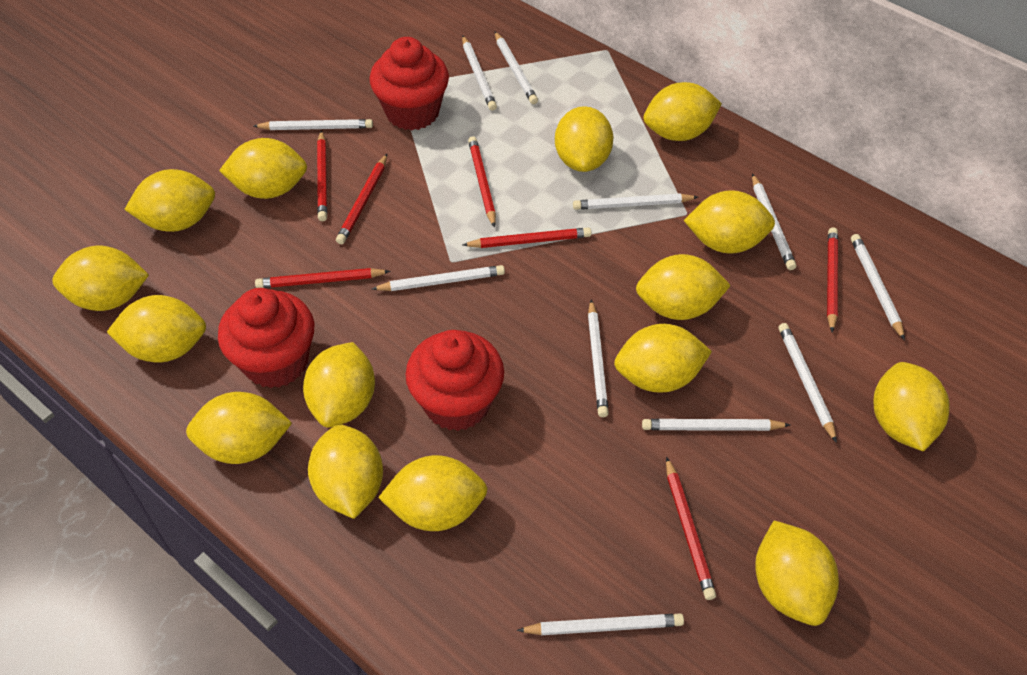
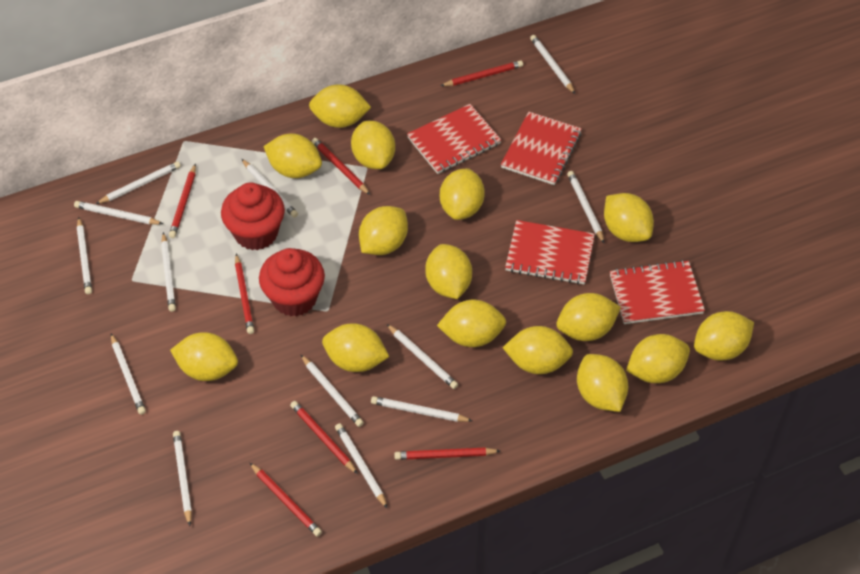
red cupcake: 3 -> 2
red notebook: 0 -> 4
white pencil: 11 -> 13

